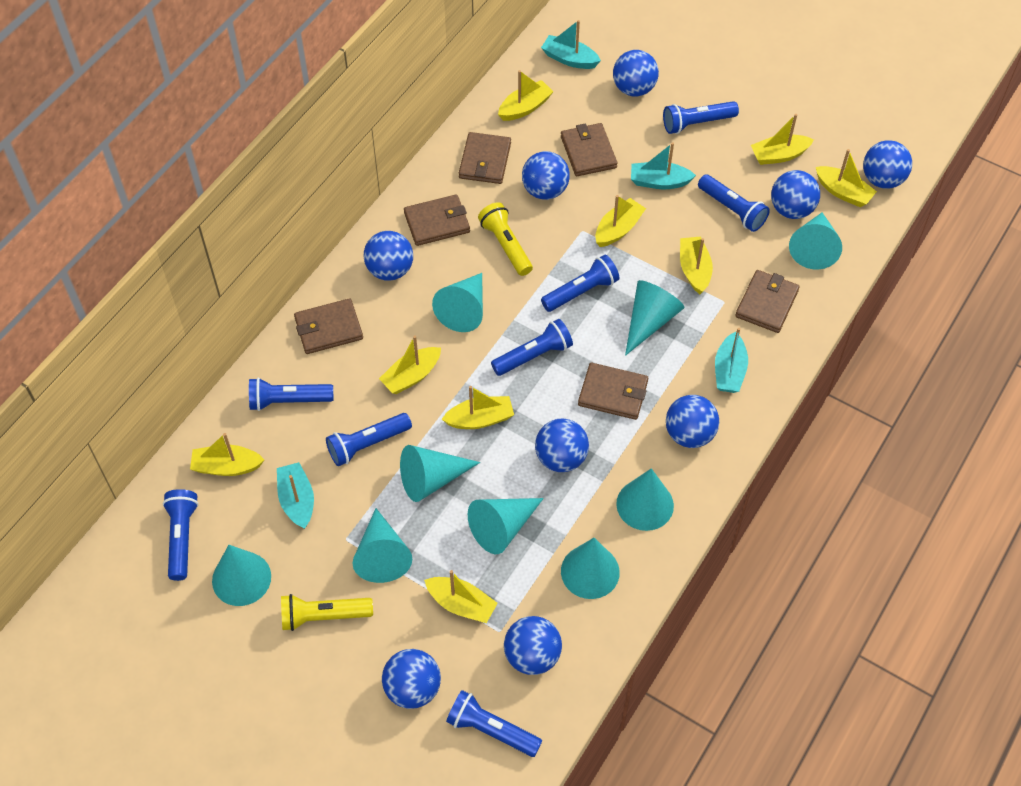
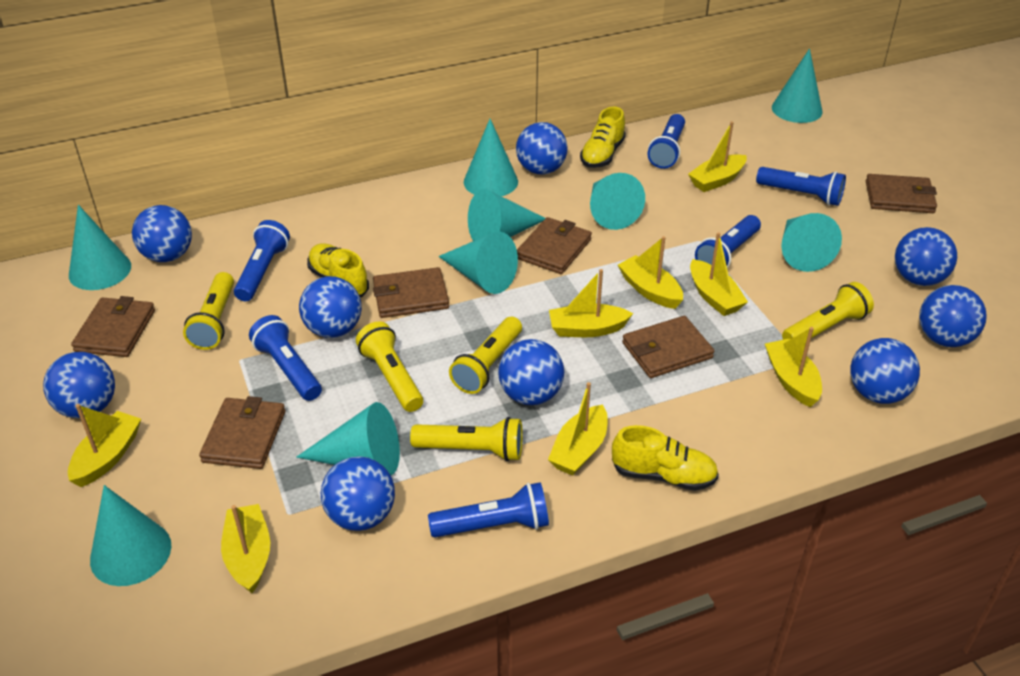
blue flashlight: 8 -> 6
turquoise boat: 4 -> 0
yellow boat: 9 -> 8
yellow flashlight: 2 -> 5
yellow shoe: 0 -> 3

